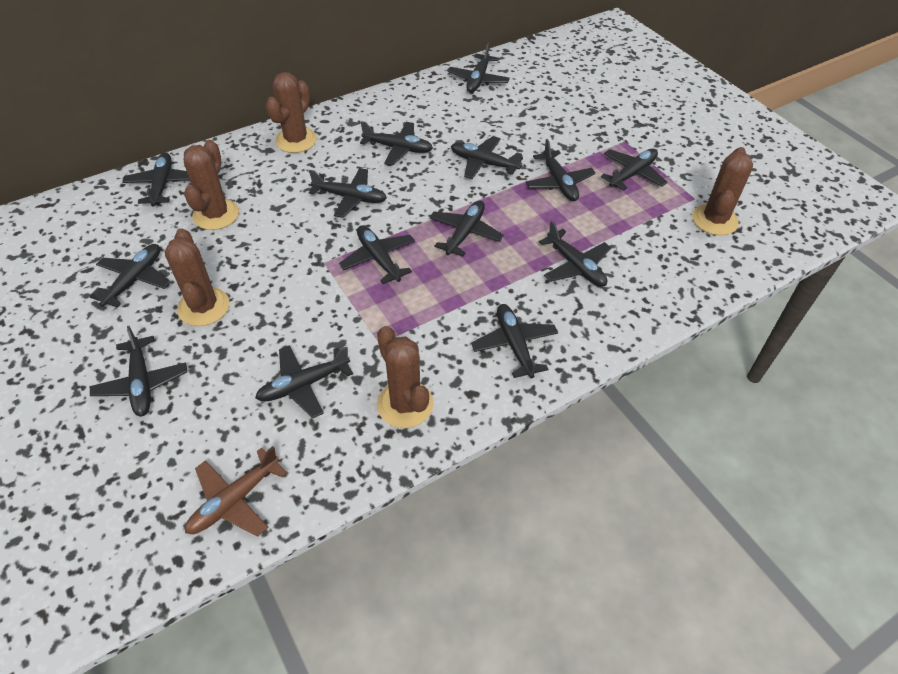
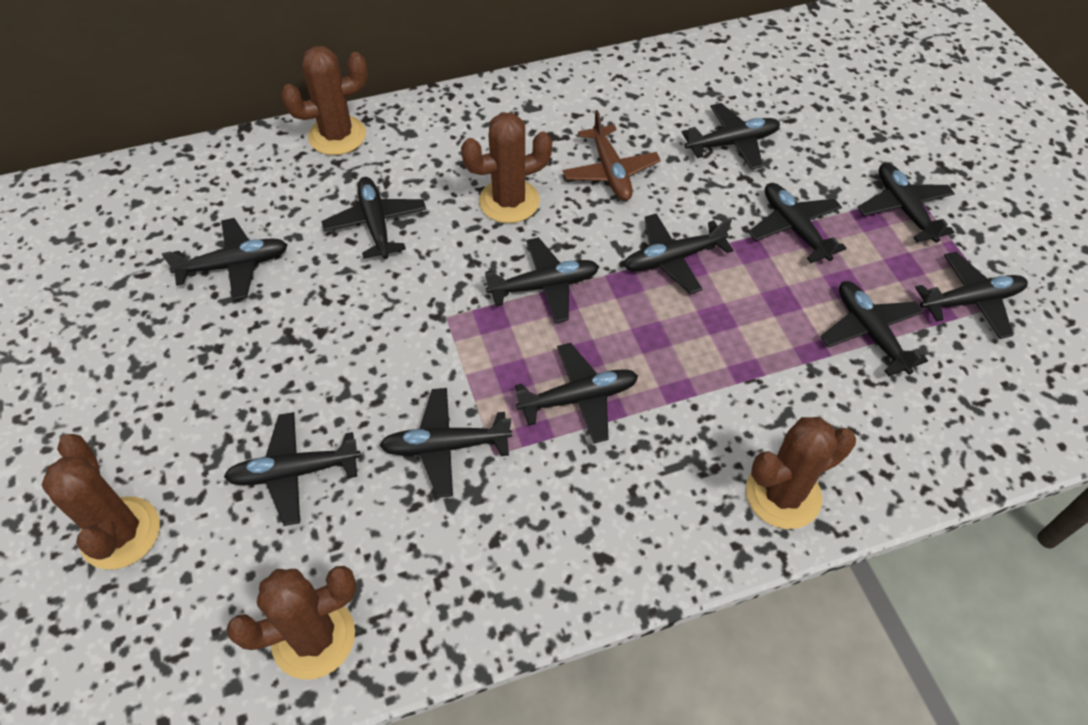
black plane: 14 -> 12

